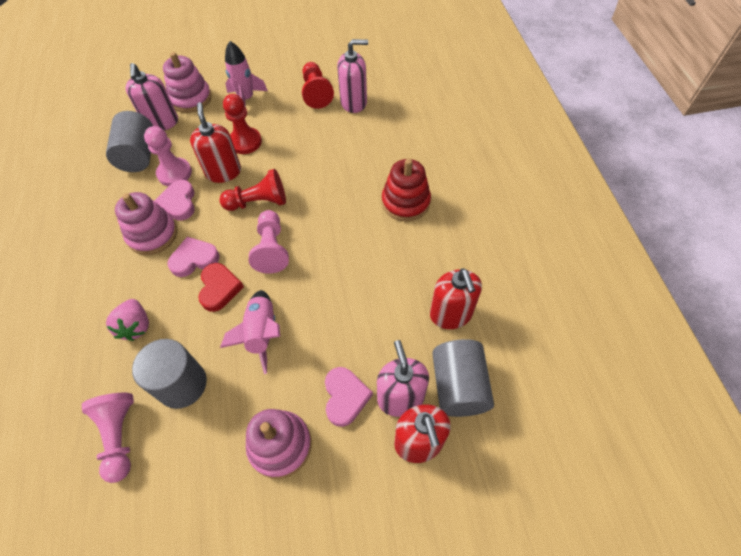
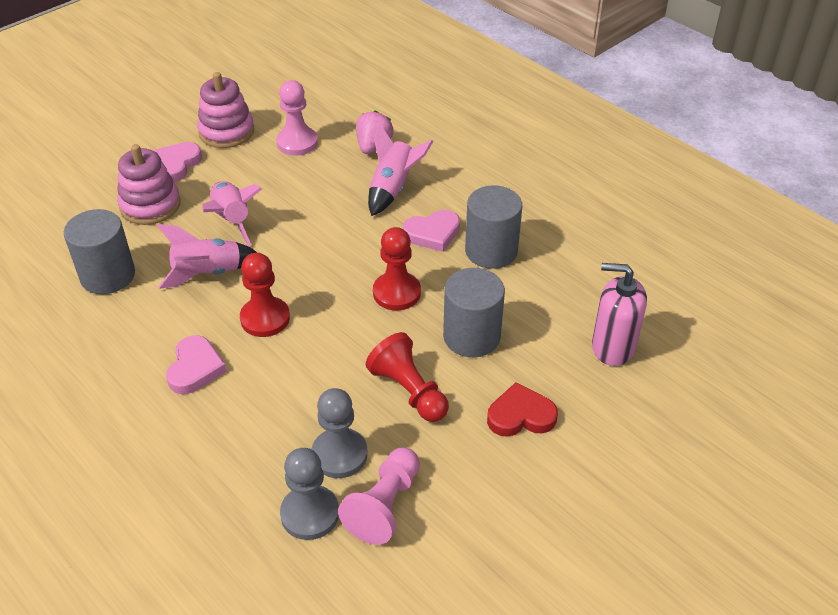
grey pawn: 0 -> 2
pink pawn: 3 -> 2
pink rocket: 2 -> 3
pink soap dispenser: 3 -> 1
pink stacking toy: 3 -> 2
red soap dispenser: 3 -> 0
red stacking toy: 1 -> 0

